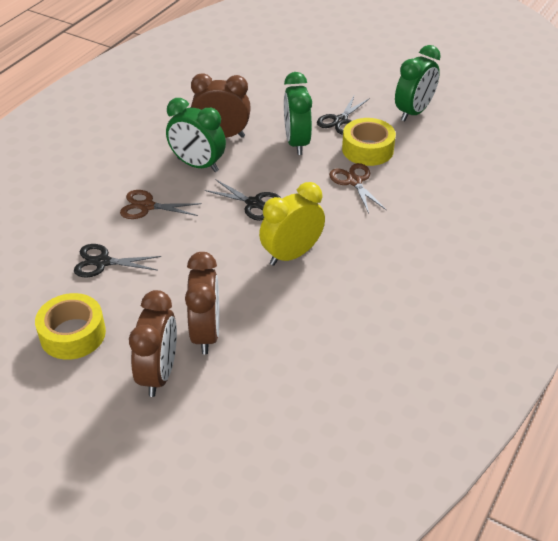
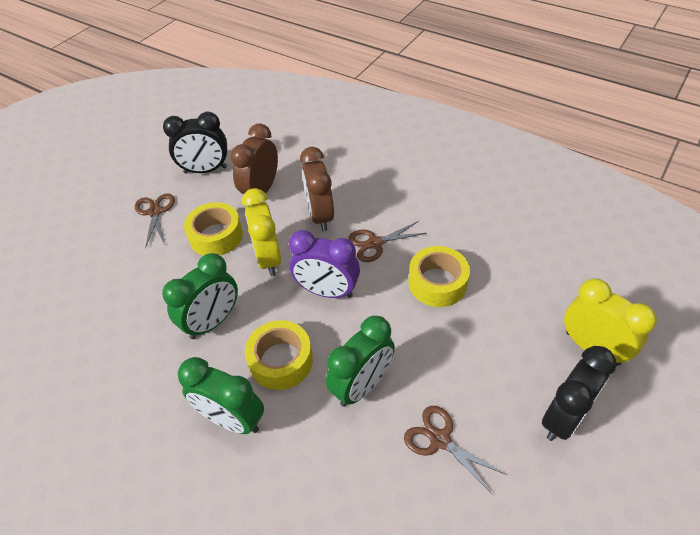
black clock: 0 -> 2
black scissors: 3 -> 0
brown clock: 3 -> 2
brown scissors: 2 -> 3
purple clock: 0 -> 1
yellow clock: 1 -> 2
yellow tape: 2 -> 3

